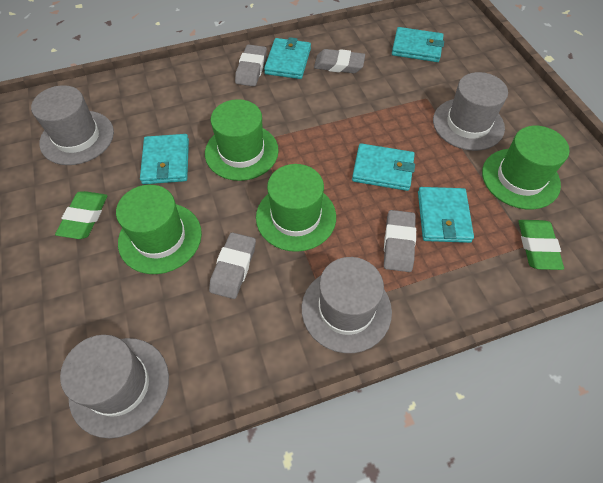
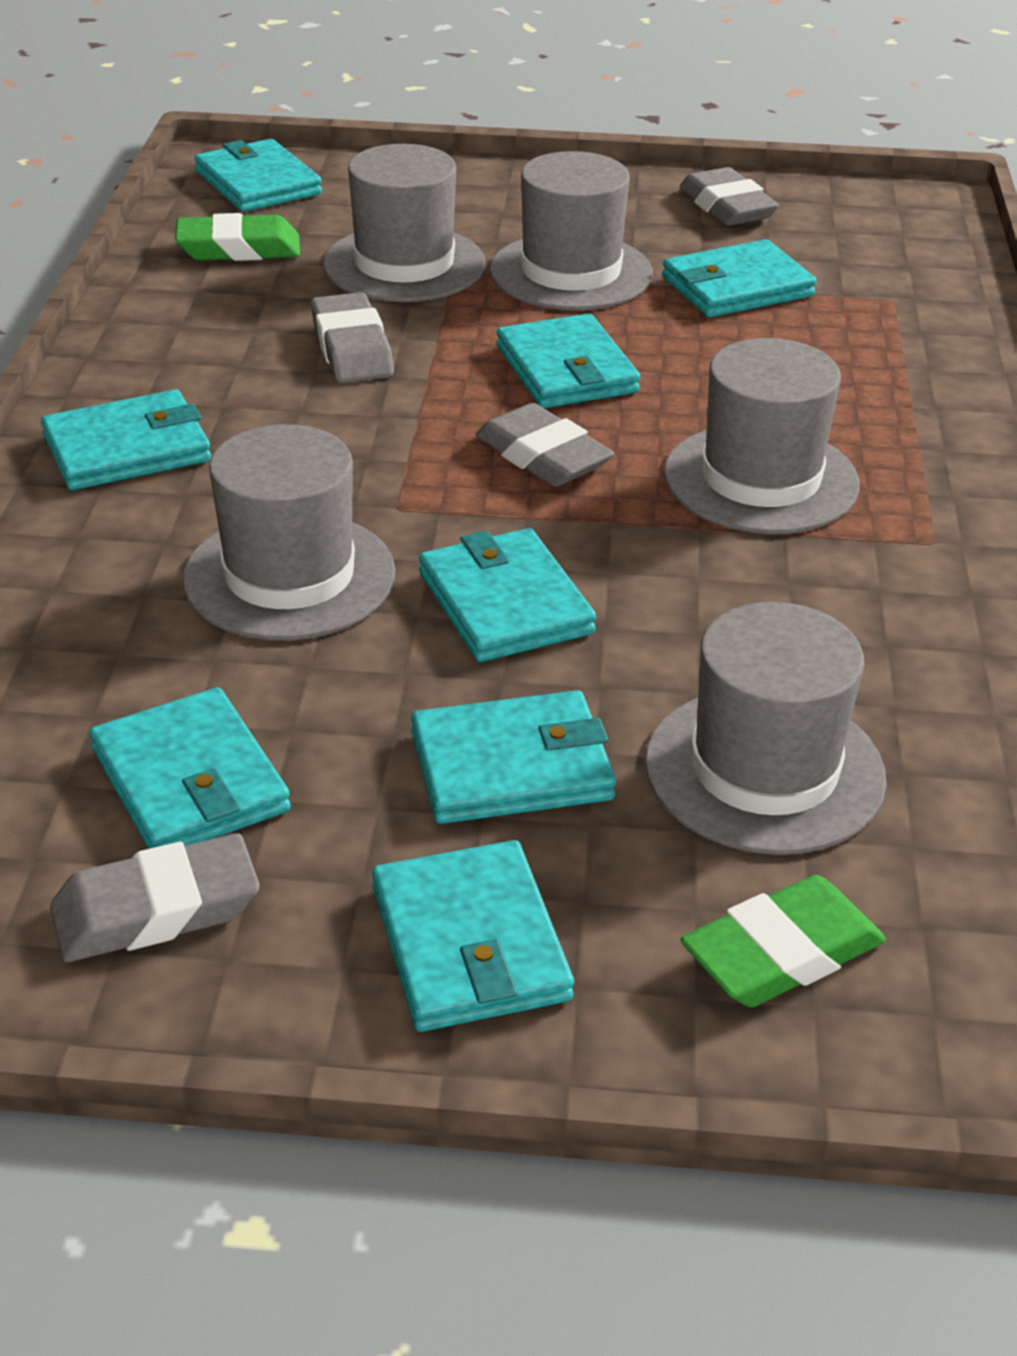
green hat: 4 -> 0
grey hat: 4 -> 5
turquoise wallet: 5 -> 8

